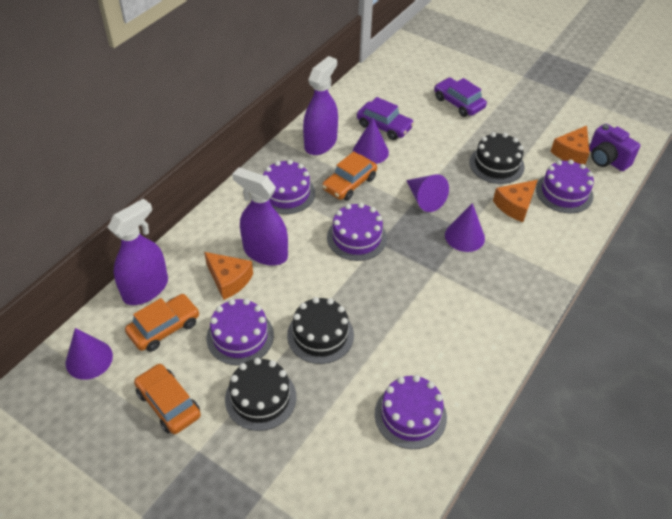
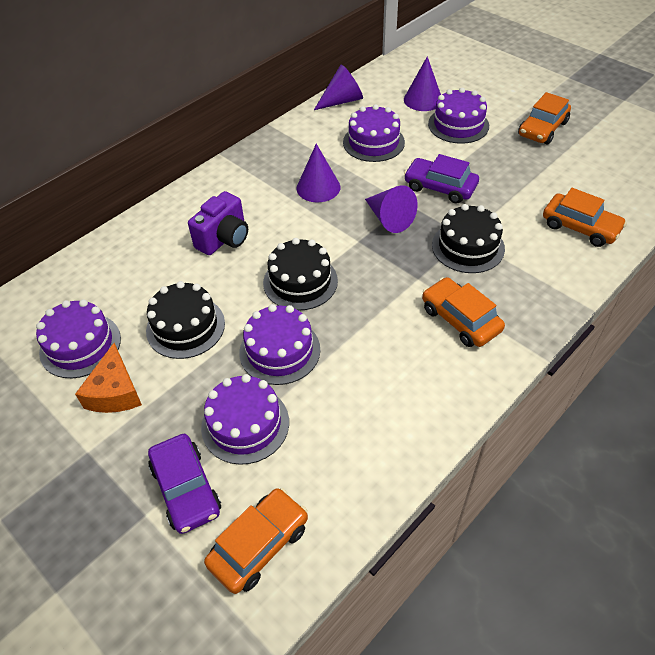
orange car: 3 -> 4
orange cheese: 3 -> 1
purple spray bottle: 3 -> 0

